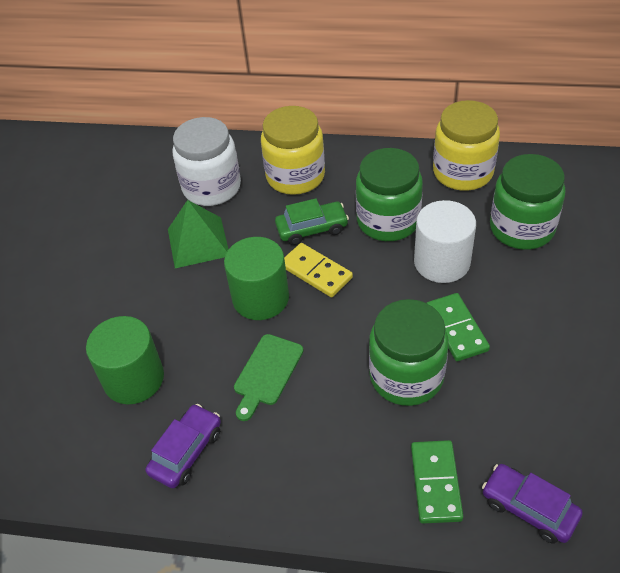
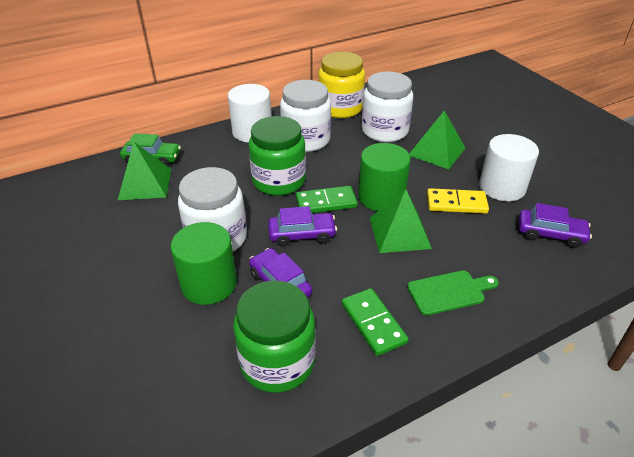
green jar: 3 -> 2
green pyramid: 1 -> 3
purple car: 2 -> 3
white cylinder: 1 -> 2
white jar: 1 -> 3
yellow jar: 2 -> 1

